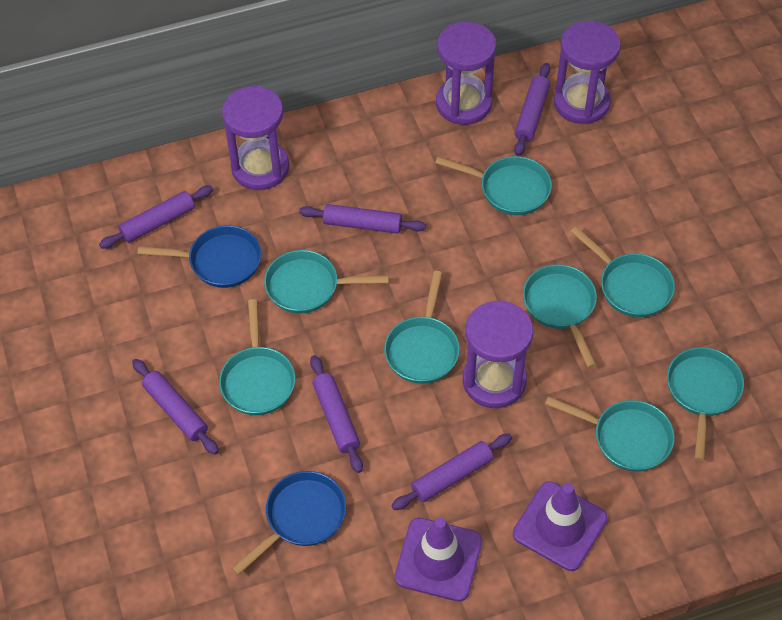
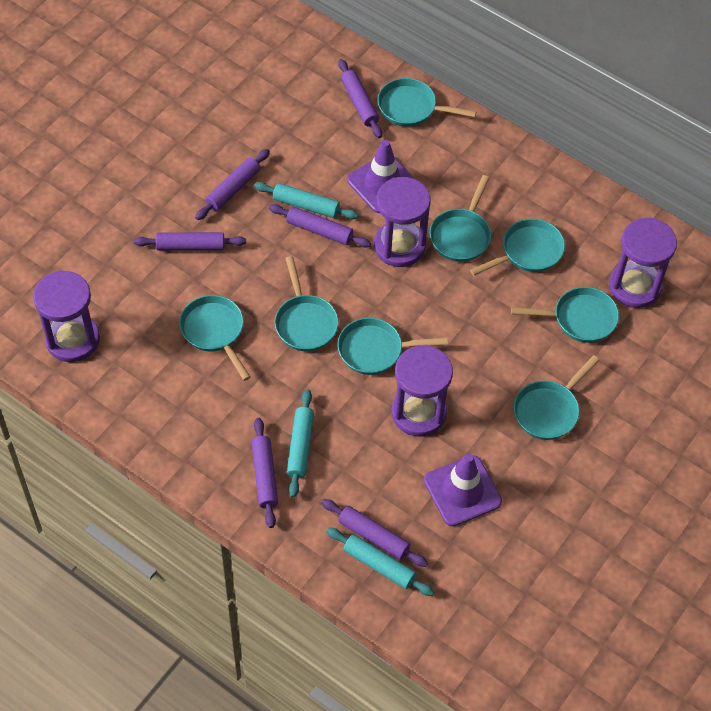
blue pan: 2 -> 0
turquoise rolling pin: 0 -> 3

